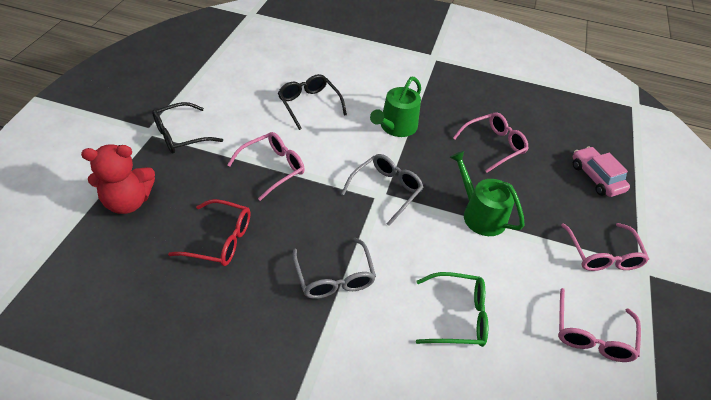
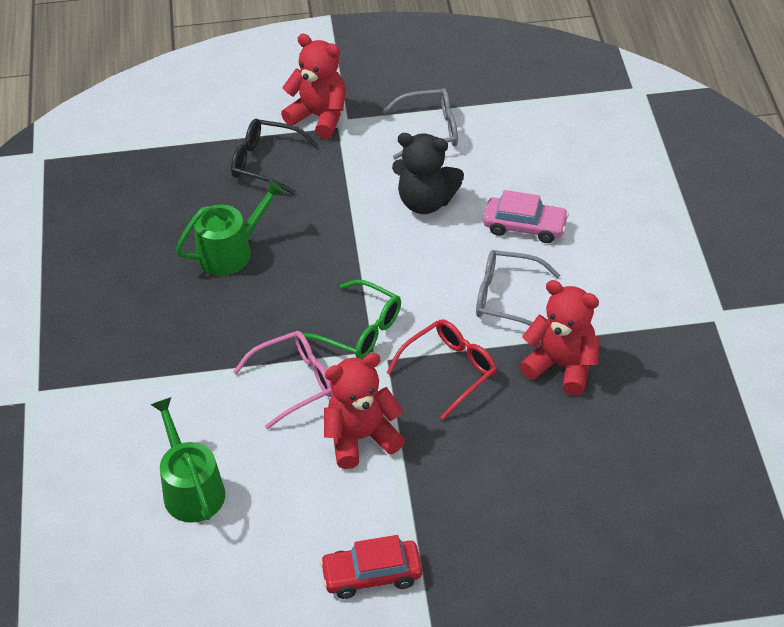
black glasses: 2 -> 1
black teddy bear: 0 -> 1
pink glasses: 4 -> 1
red car: 0 -> 1
red teddy bear: 1 -> 3

